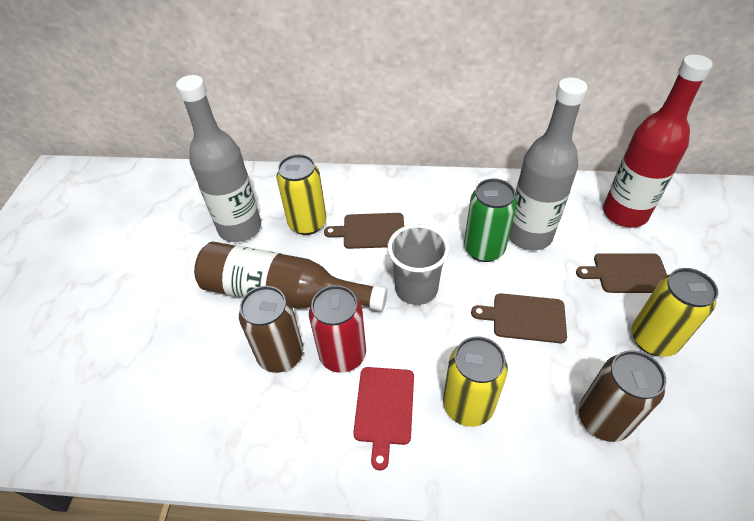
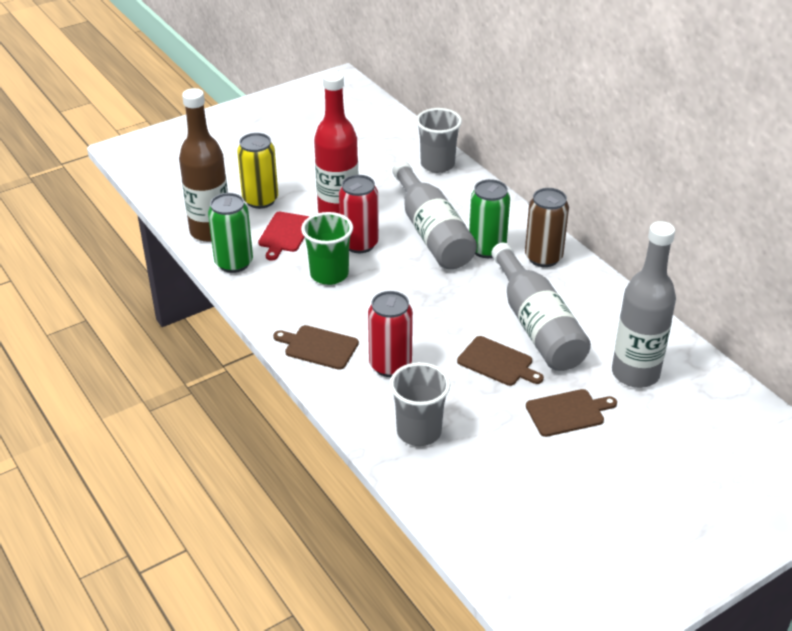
brown can: 2 -> 1
green can: 1 -> 2
green cup: 0 -> 1
grey bottle: 2 -> 3
grey cup: 1 -> 2
red can: 1 -> 2
yellow can: 3 -> 1

